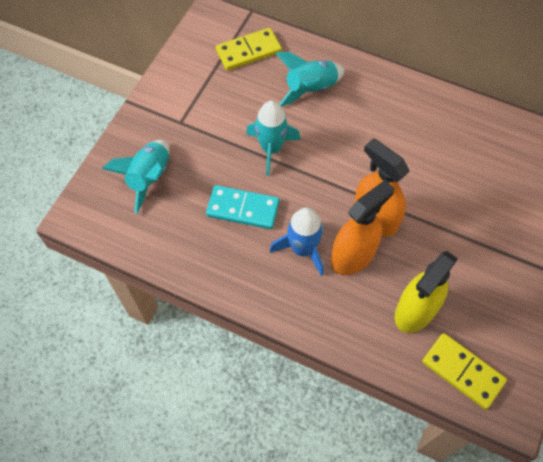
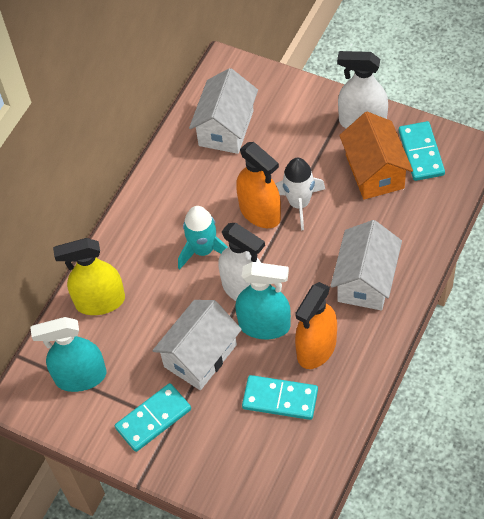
blue rocket: 1 -> 0
orange house: 0 -> 1
turquoise domino: 1 -> 3
turquoise rocket: 3 -> 1
turquoise spray bottle: 0 -> 2
white house: 0 -> 3
white rocket: 0 -> 1
white spray bottle: 0 -> 2
yellow domino: 2 -> 0

